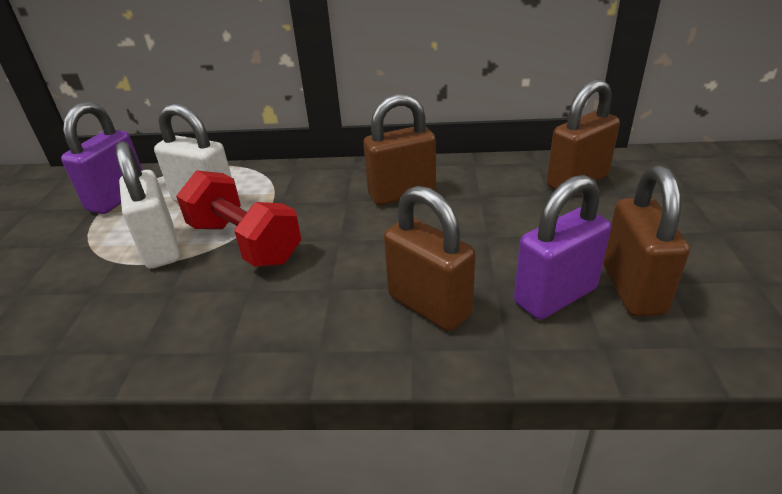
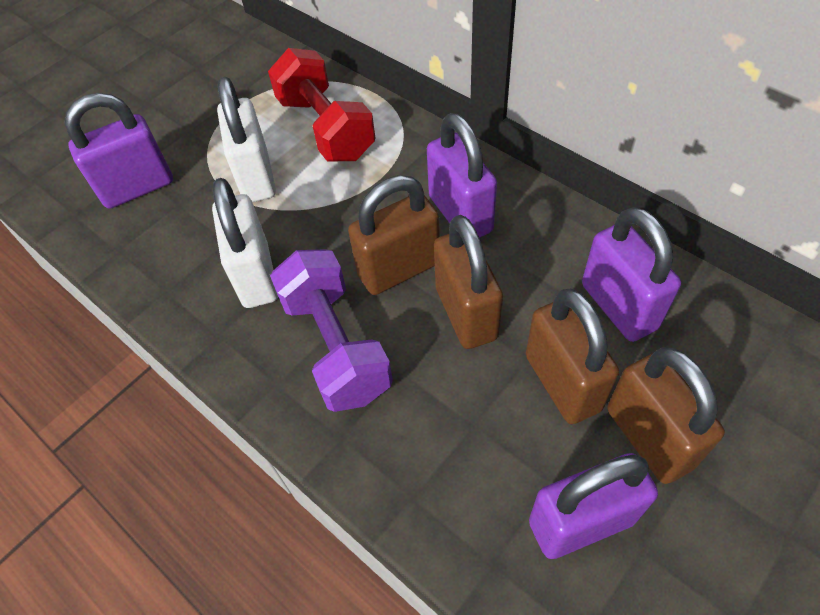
purple dumbbell: 0 -> 1
purple padlock: 2 -> 4

